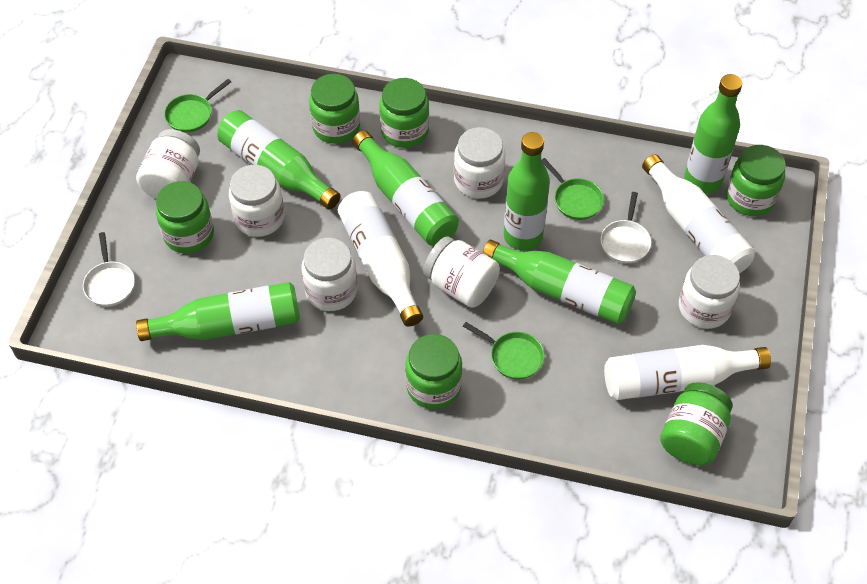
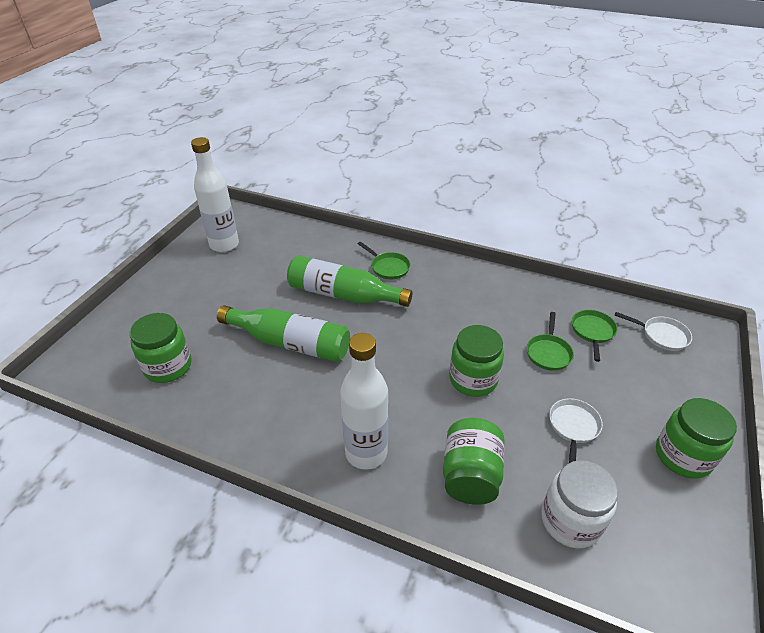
green bottle: 6 -> 2
green jar: 6 -> 4
white bottle: 3 -> 2
white jar: 6 -> 1

